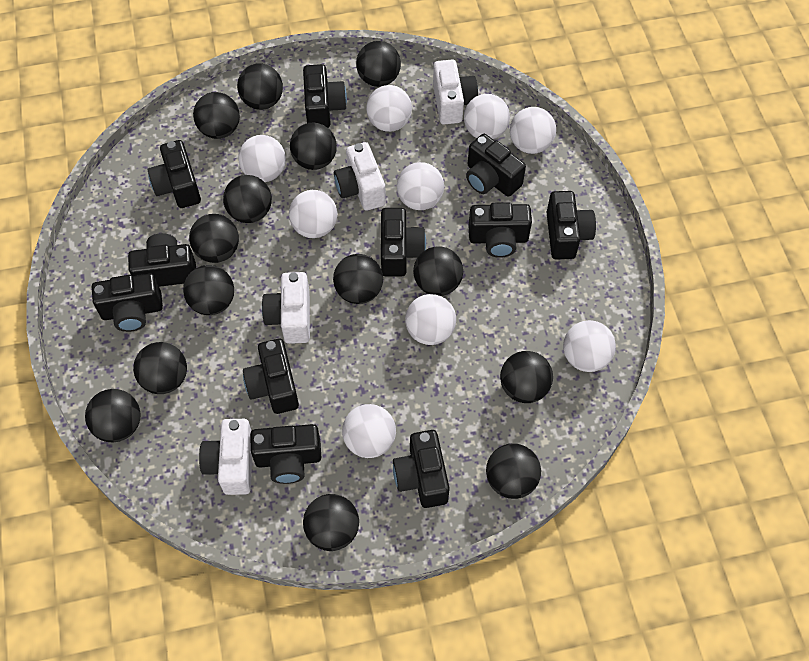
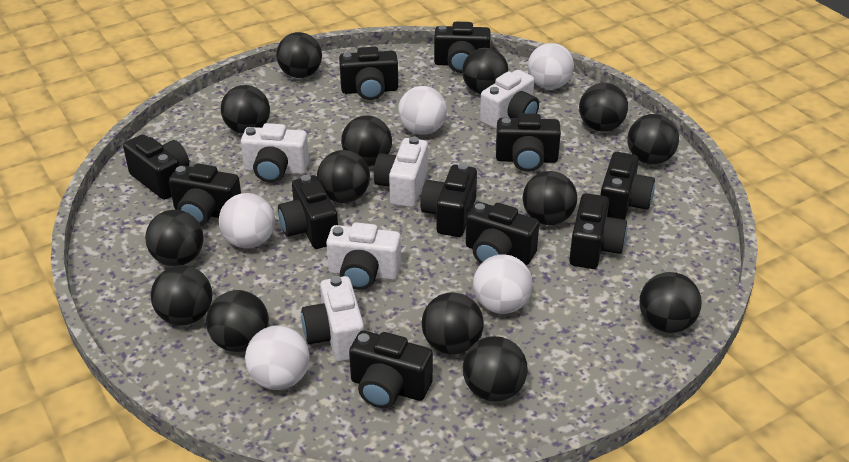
white ball: 9 -> 5
white camera: 4 -> 5

